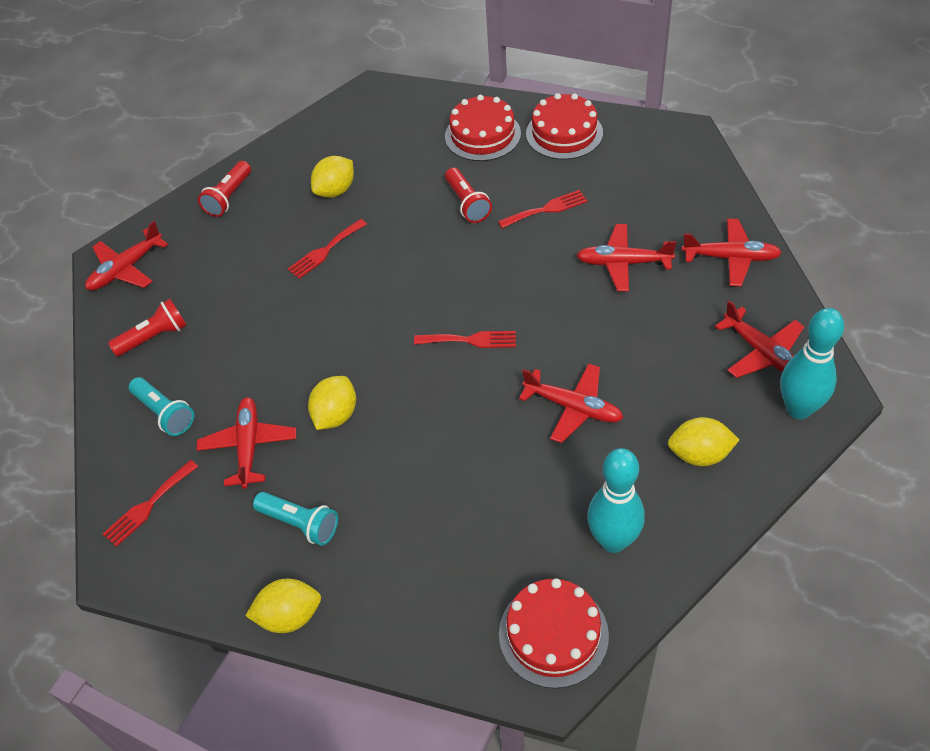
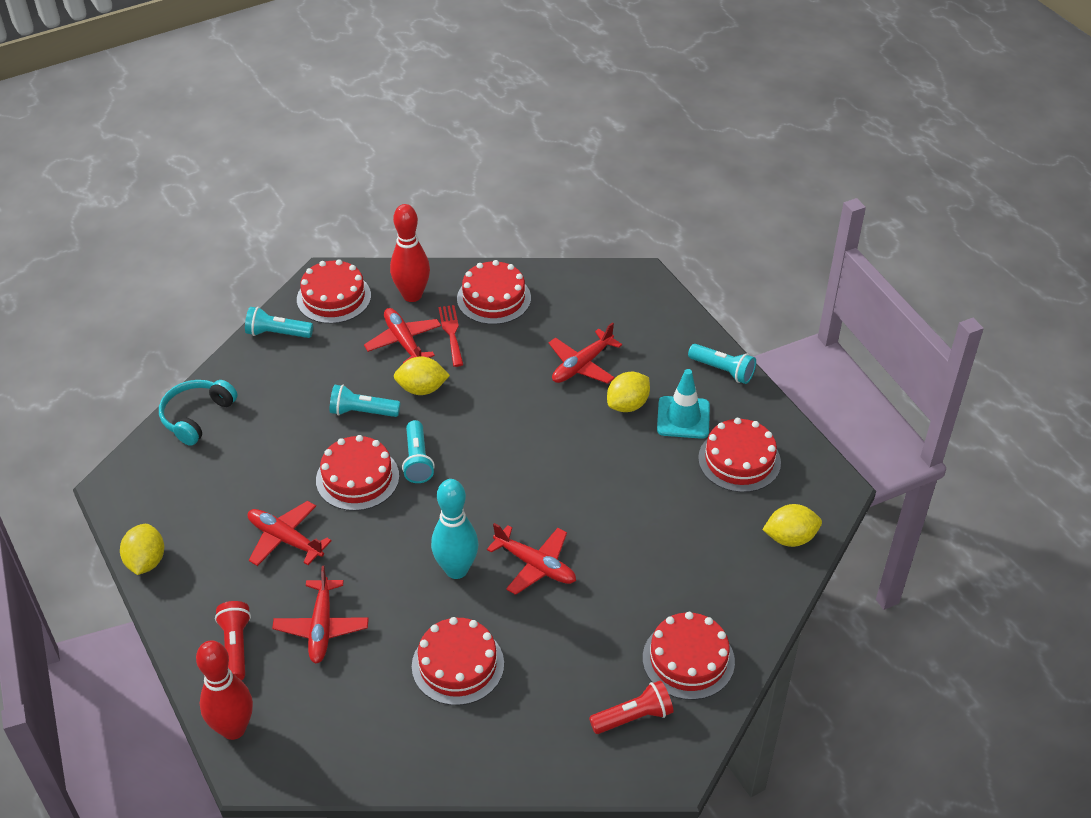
red bowling pin: 0 -> 2
red cake: 3 -> 6
red flashlight: 3 -> 2
red fork: 4 -> 1
red plane: 6 -> 5
turquoise bowling pin: 2 -> 1
turquoise flashlight: 2 -> 4
turquoise headphones: 0 -> 1
turquoise traffic cone: 0 -> 1

